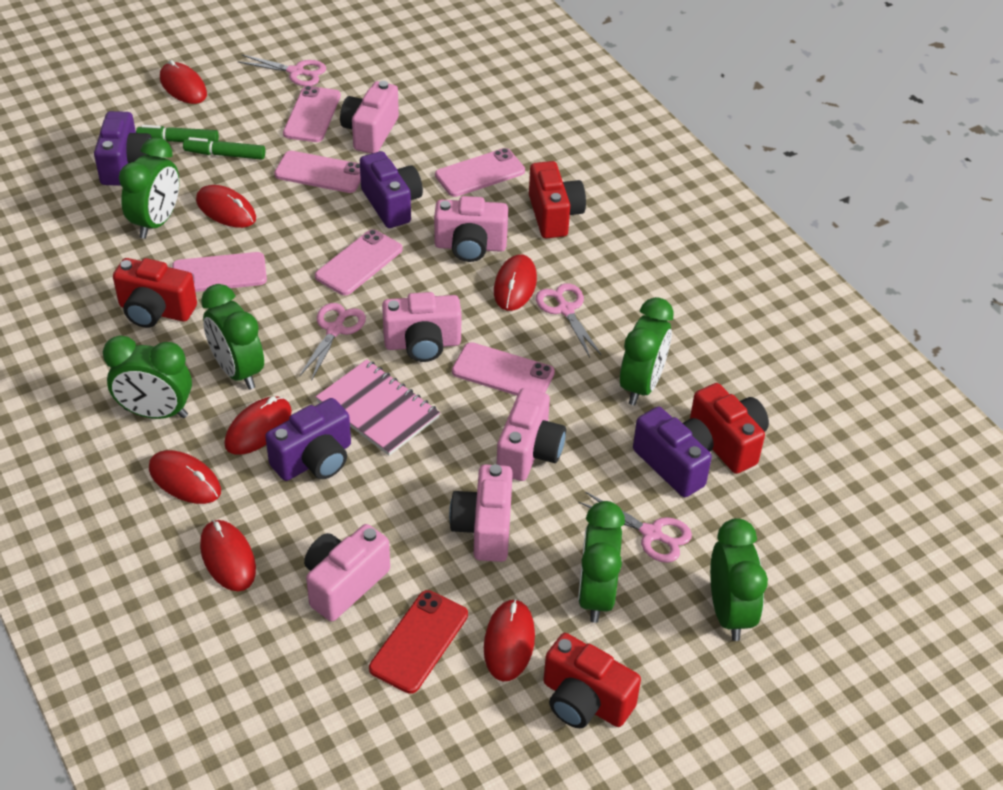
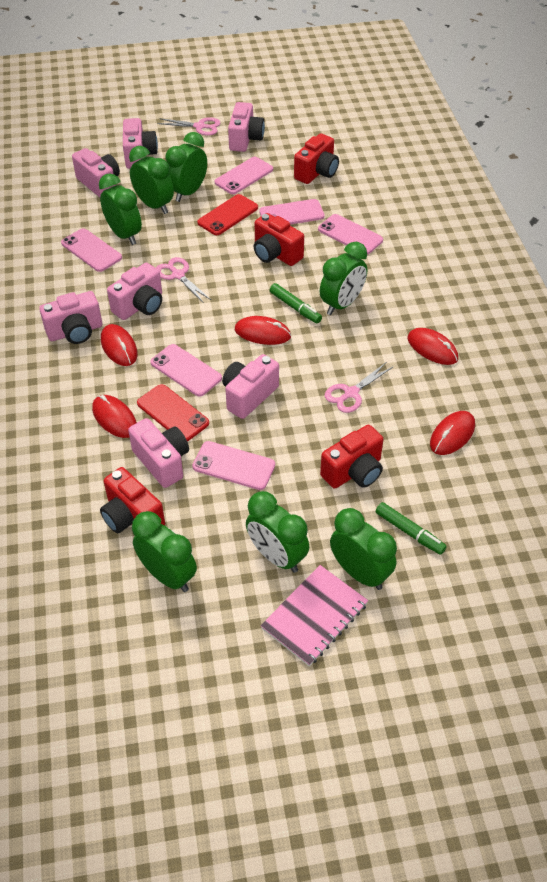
green clock: 6 -> 7
pink camera: 6 -> 7
pink scissors: 4 -> 3
purple camera: 4 -> 0
red mouse: 7 -> 5
red phone: 1 -> 2

